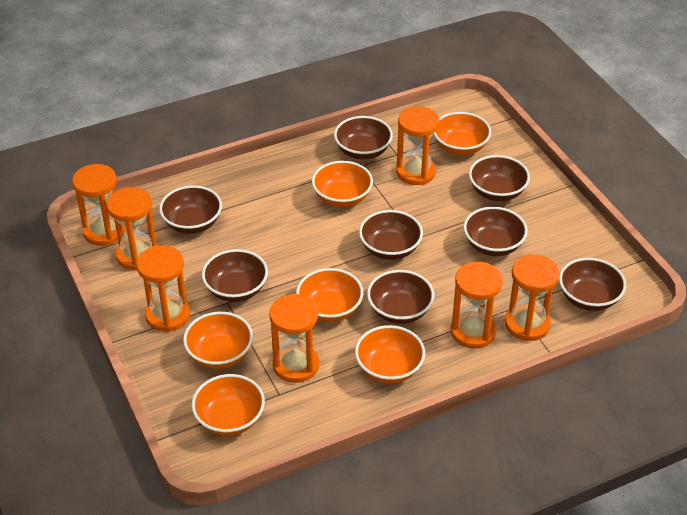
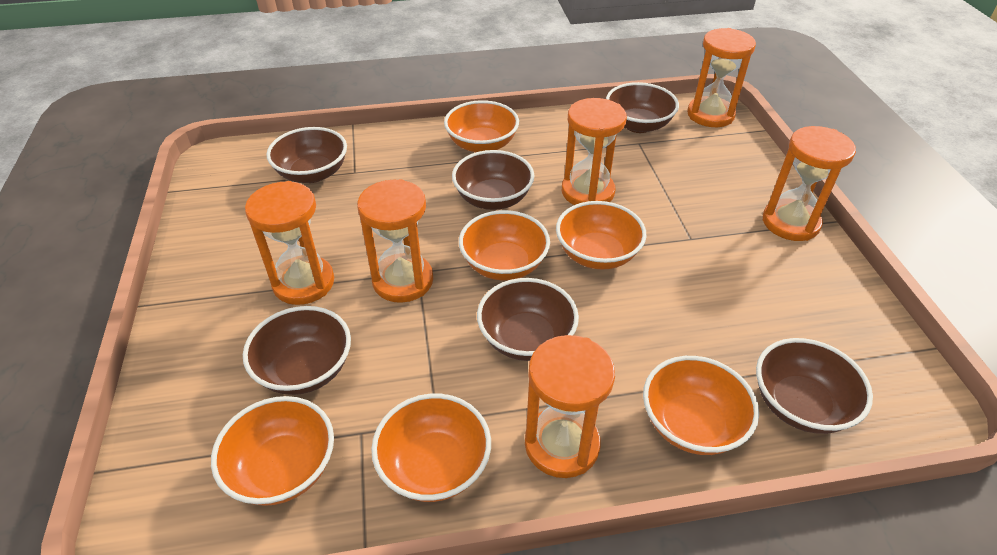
brown bowl: 8 -> 6
orange hourglass: 7 -> 6

